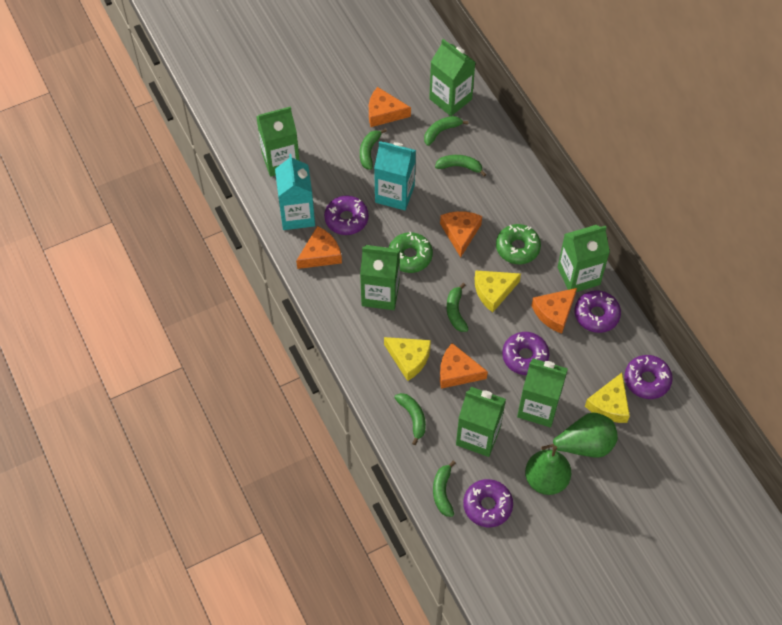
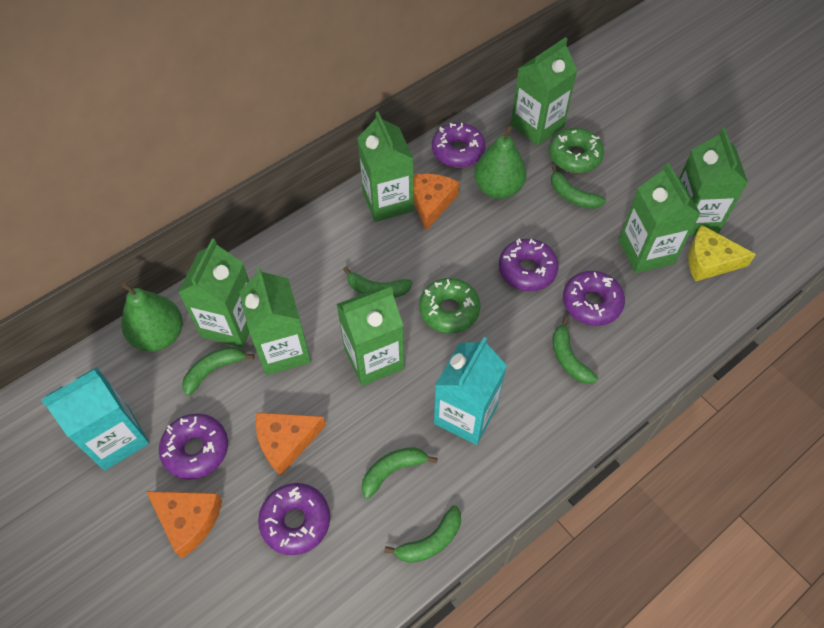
green carton: 6 -> 7
orange cheese: 5 -> 3
yellow cheese: 3 -> 1

